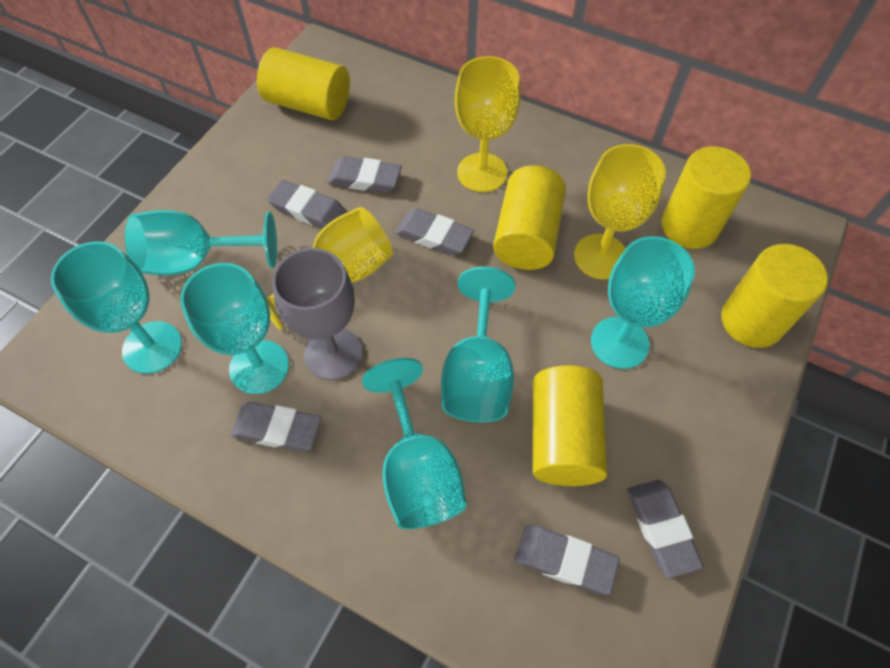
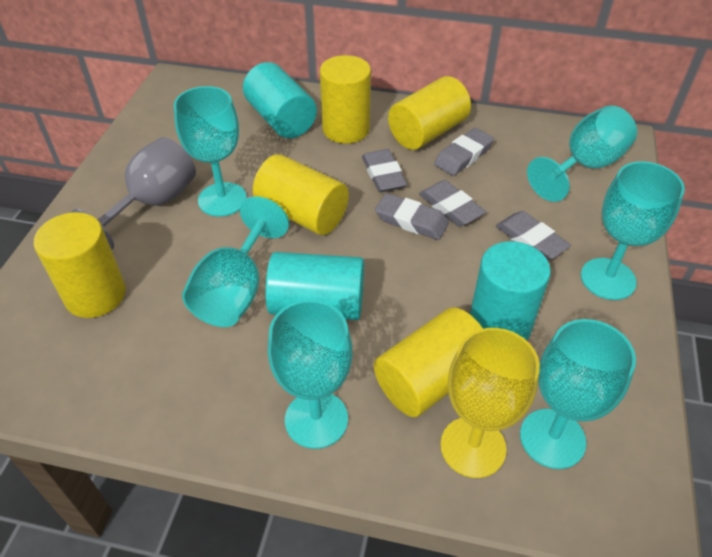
grey eraser: 6 -> 5
turquoise cylinder: 0 -> 3
yellow goblet: 3 -> 1

